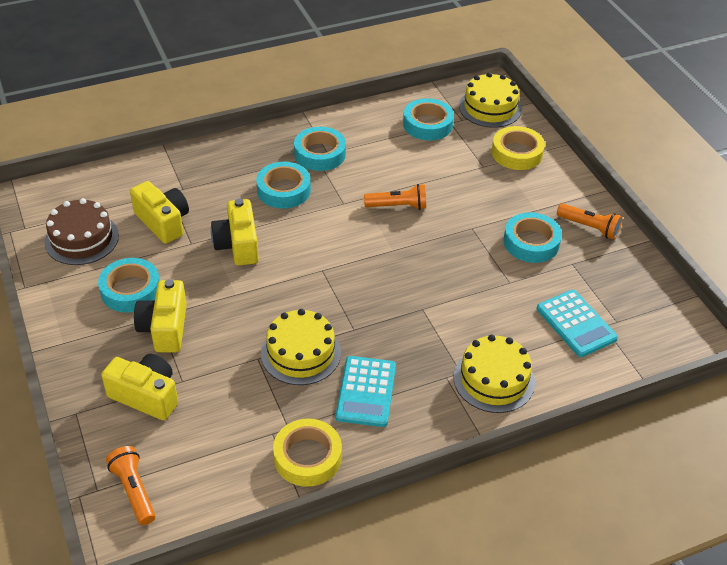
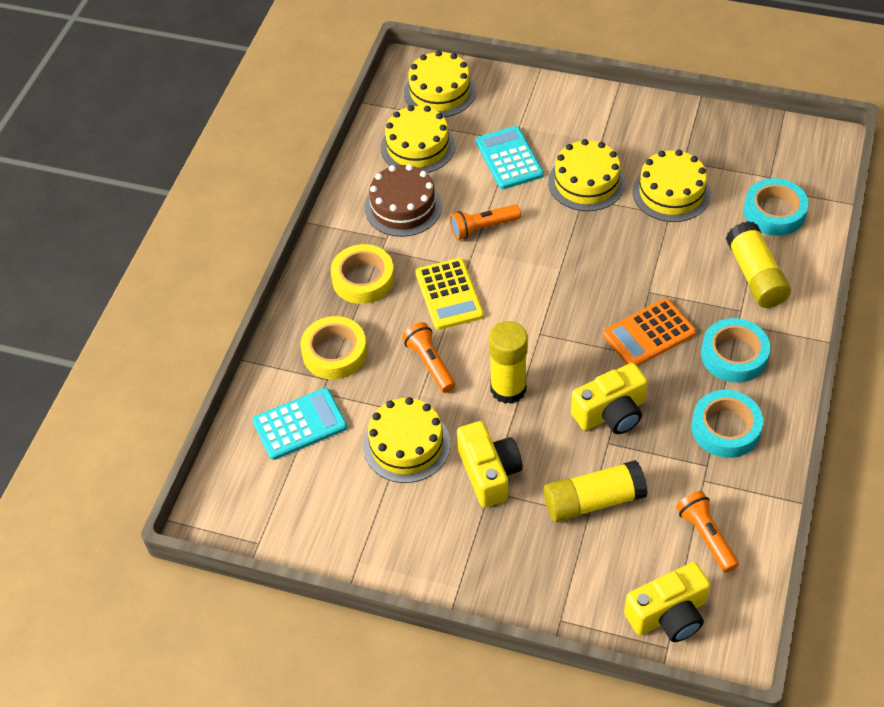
orange calculator: 0 -> 1
turquoise tape: 5 -> 3
yellow cake: 3 -> 5
yellow calculator: 0 -> 1
yellow camera: 4 -> 3
yellow glue stick: 0 -> 3

